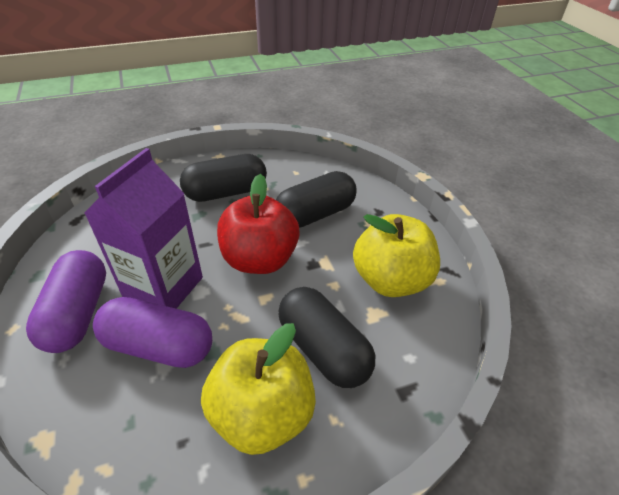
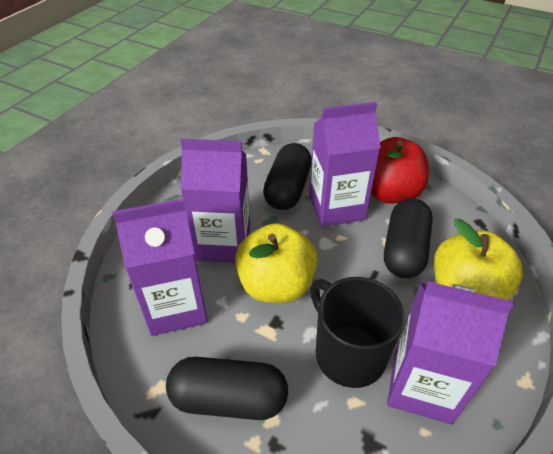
black mug: 0 -> 1
purple capsule: 2 -> 0
purple carton: 1 -> 4

